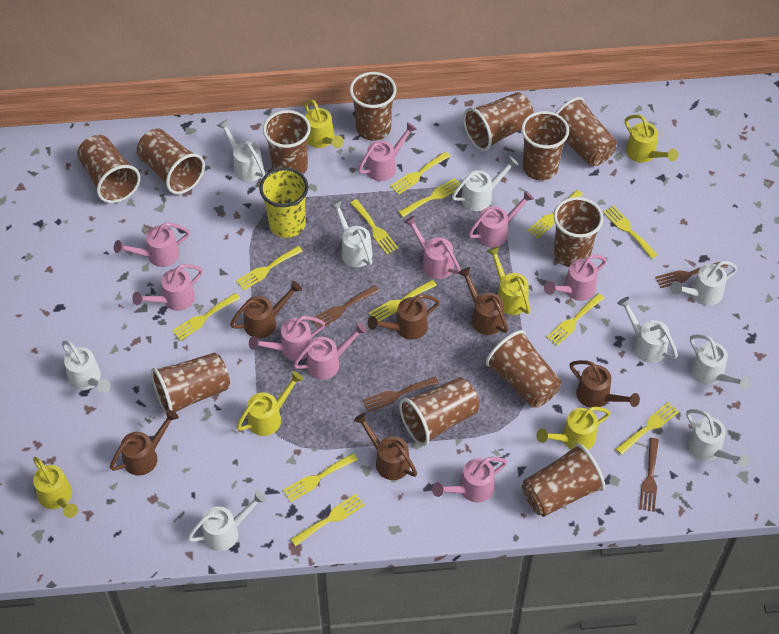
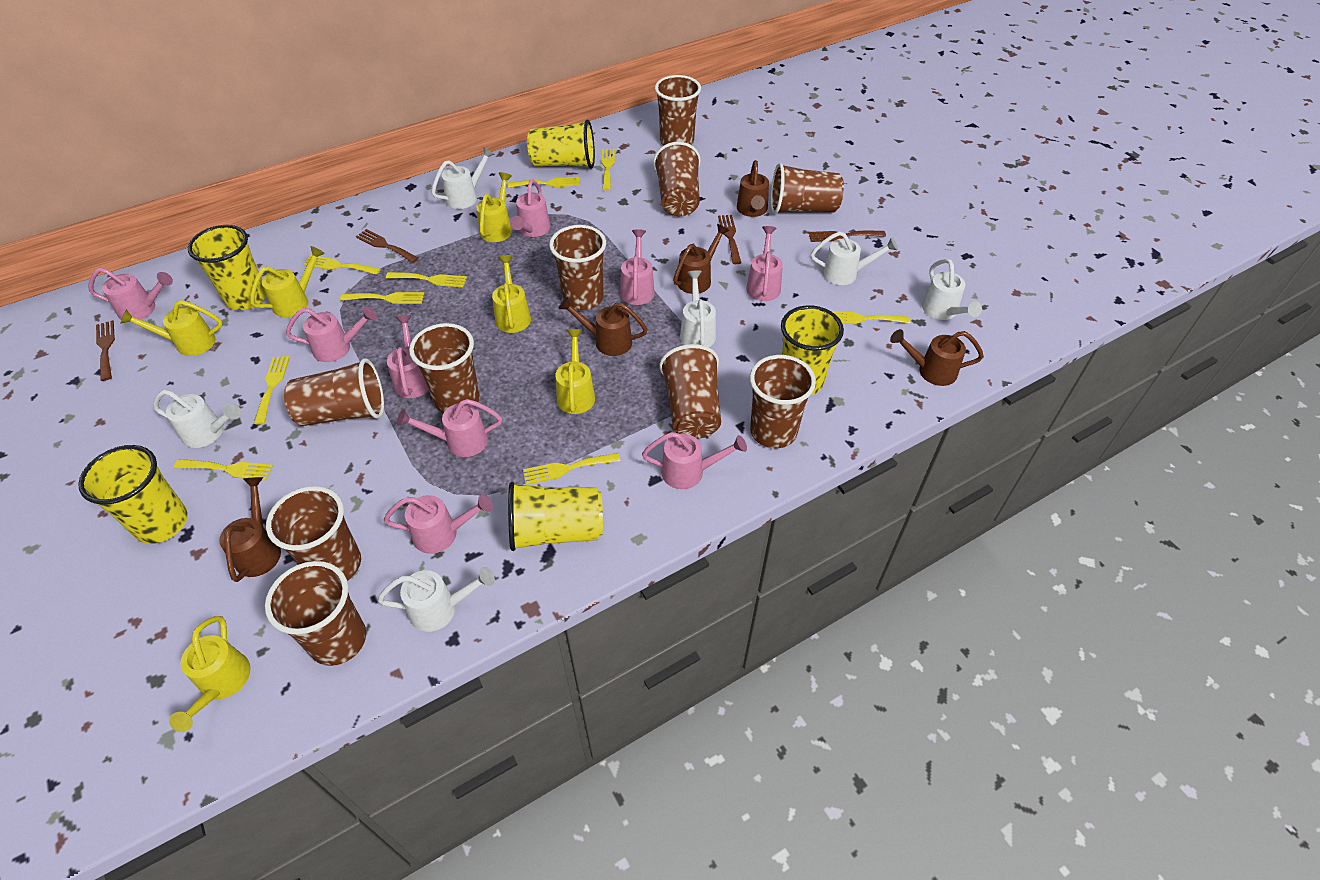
brown cup: 12 -> 10
brown watering can: 6 -> 5
white watering can: 9 -> 6
yellow cup: 1 -> 5
yellow fork: 12 -> 9

